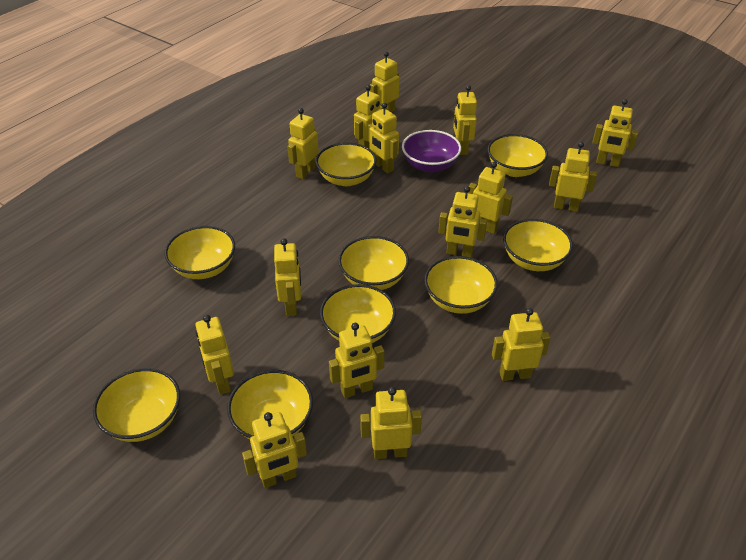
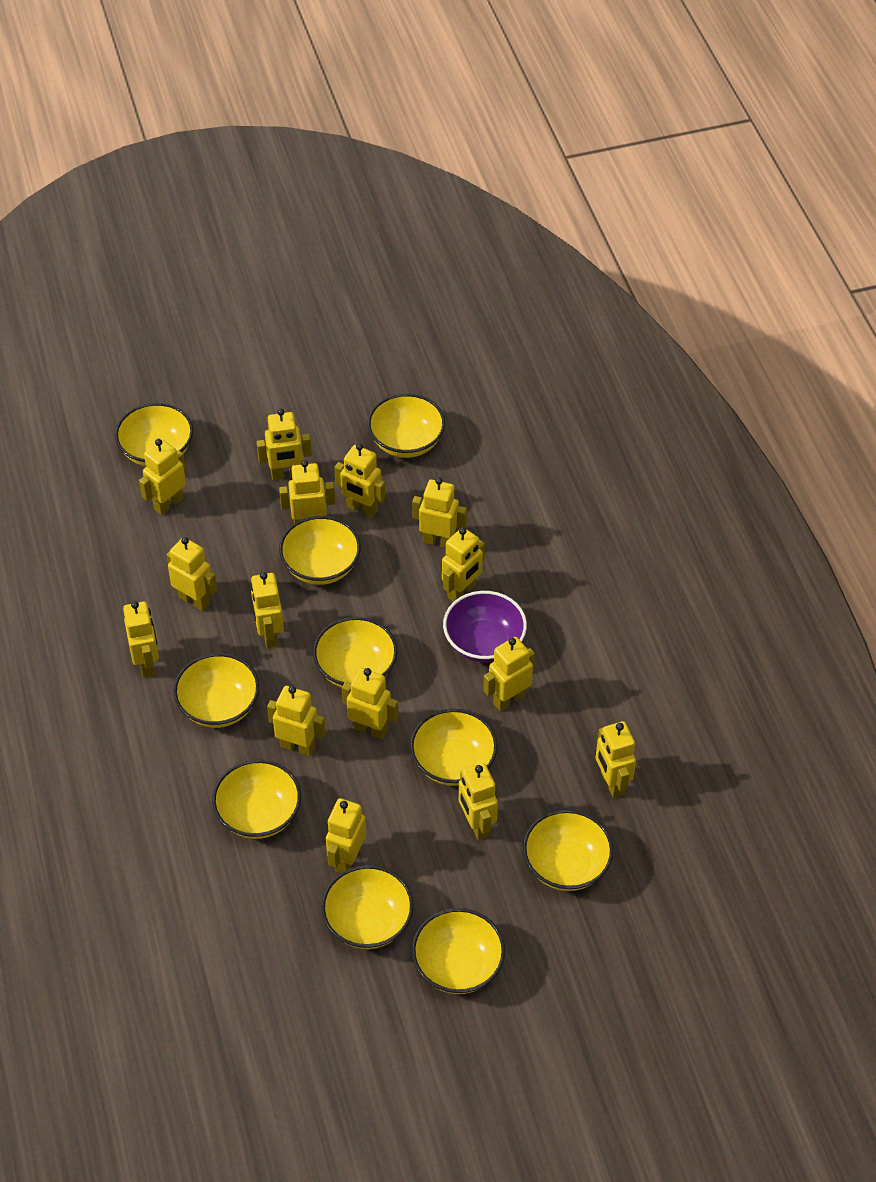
yellow bowl: 9 -> 10

